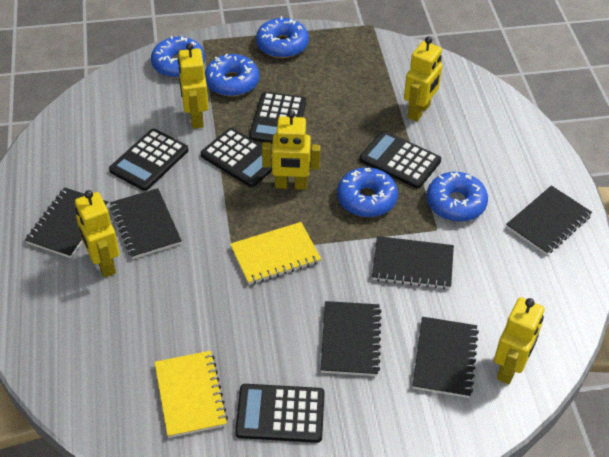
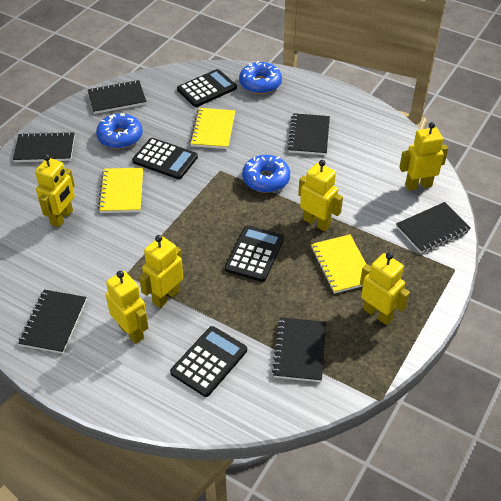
black calculator: 5 -> 4
blue donut: 5 -> 3
yellow notebook: 2 -> 3
yellow robot: 5 -> 6

